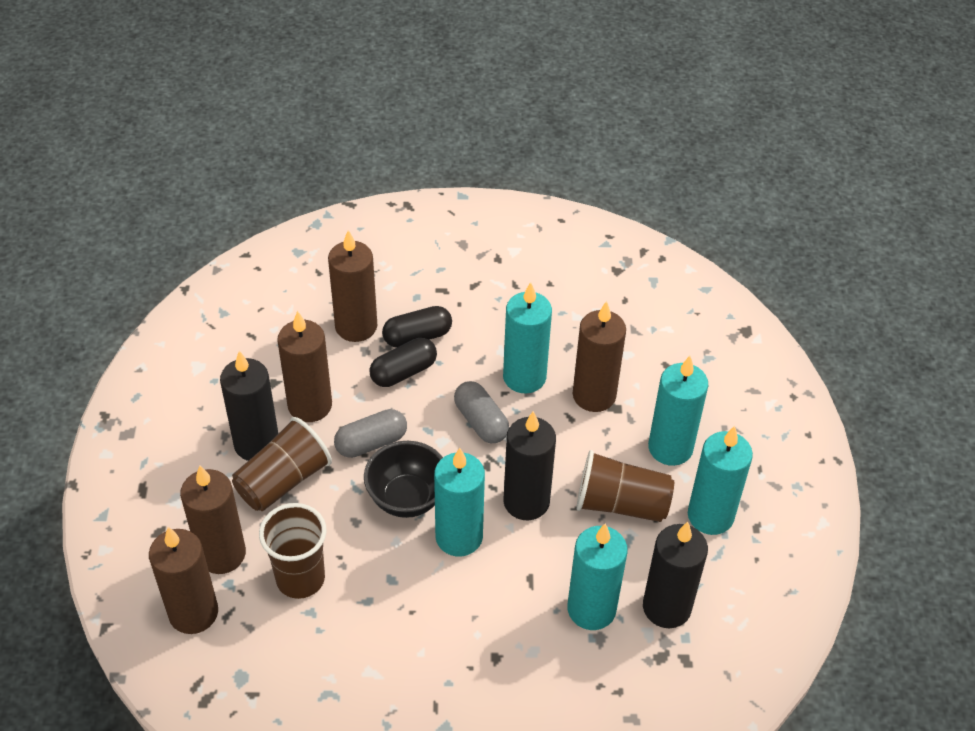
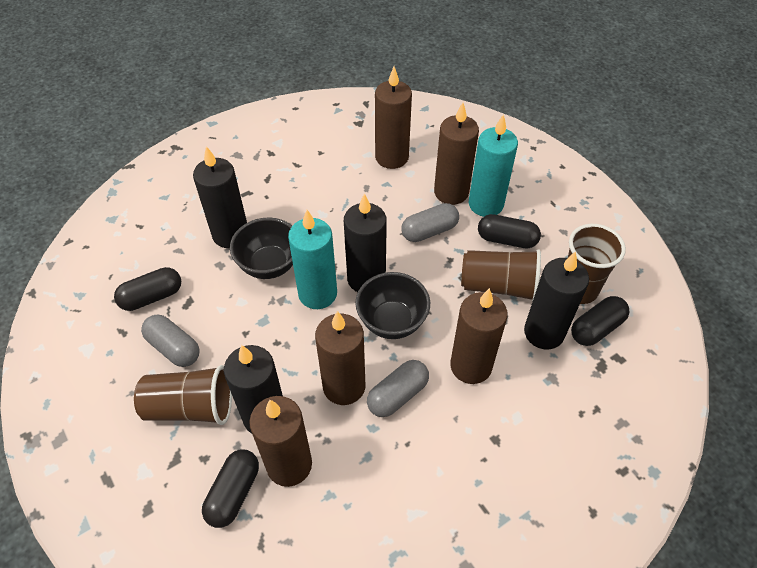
black bowl: 1 -> 2
black candle: 3 -> 4
black capsule: 2 -> 4
grey capsule: 2 -> 3
turquoise candle: 5 -> 2

